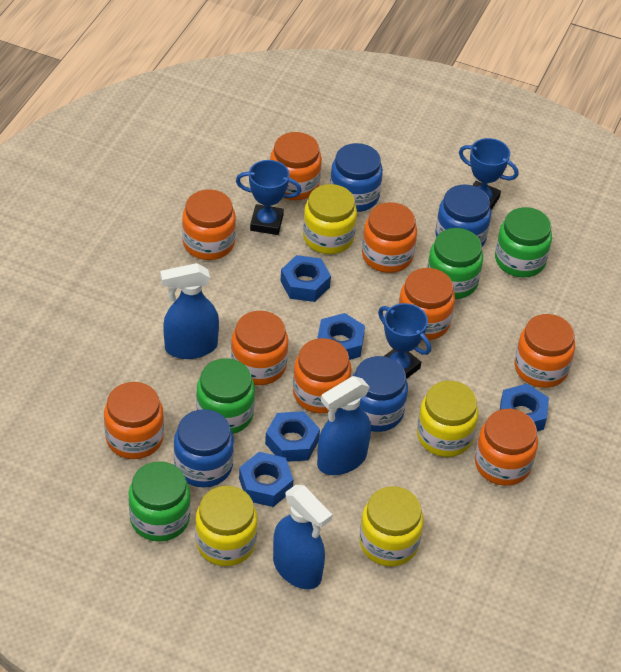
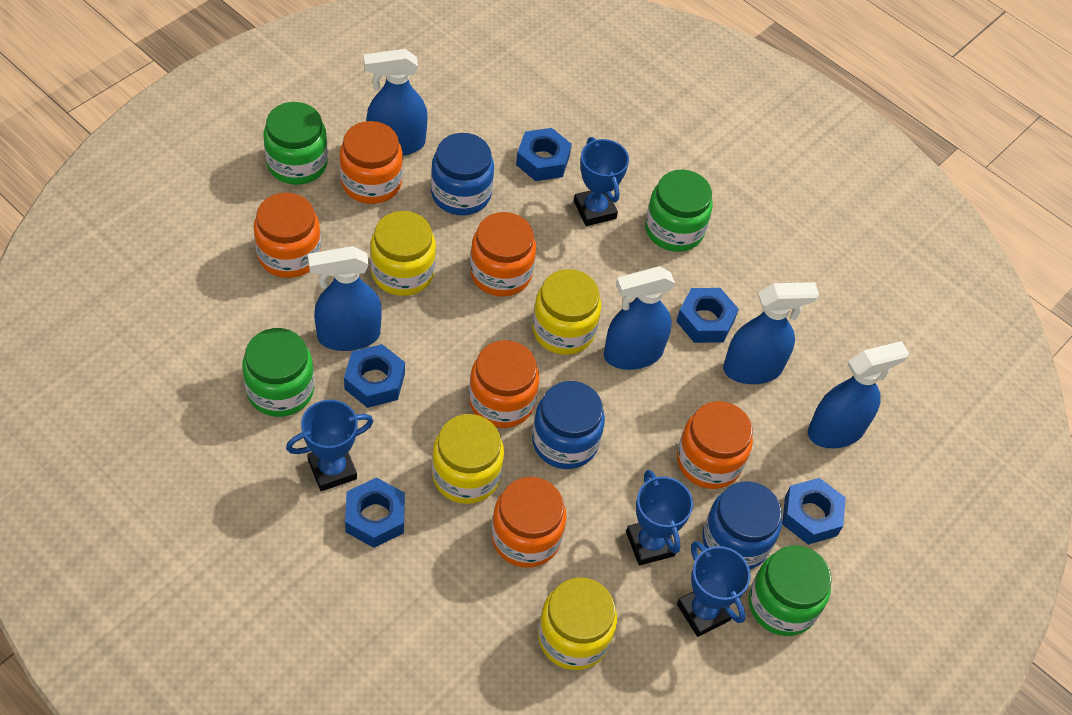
blue jar: 4 -> 3
blue spray bottle: 3 -> 5
blue trophy: 3 -> 4
orange jar: 9 -> 6

